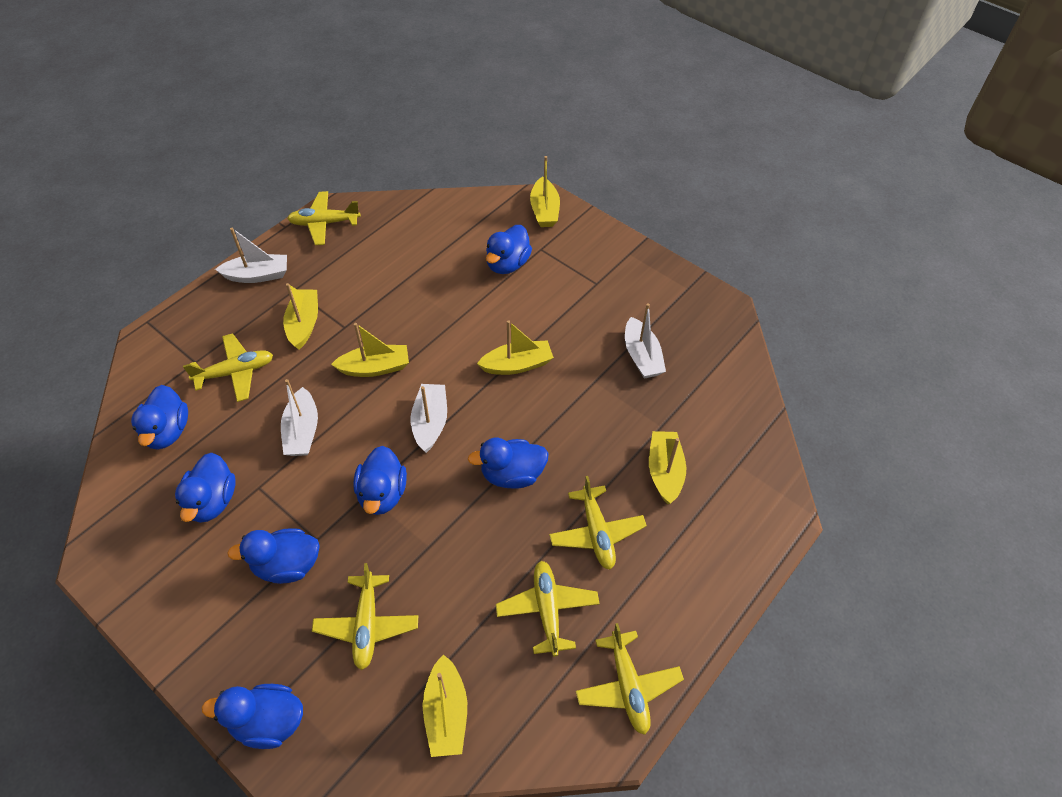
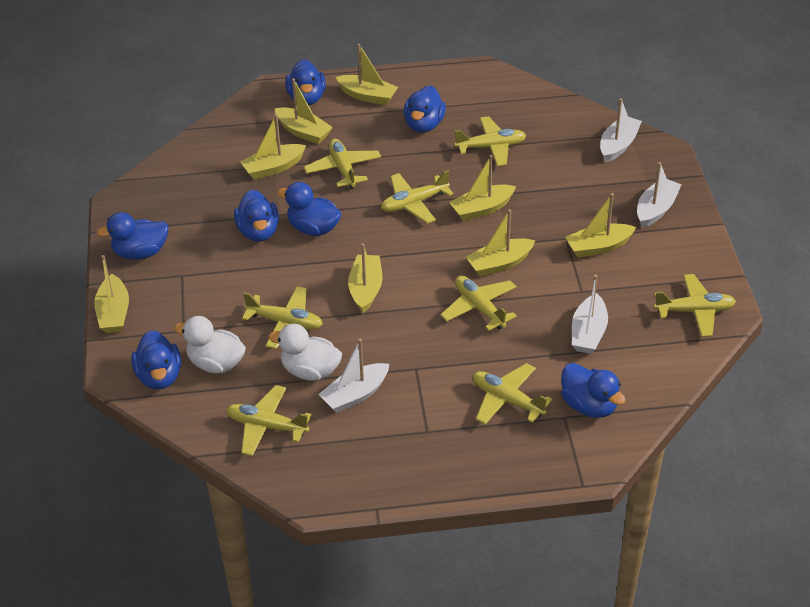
white duck: 0 -> 2
yellow boat: 6 -> 8
yellow plane: 6 -> 8

